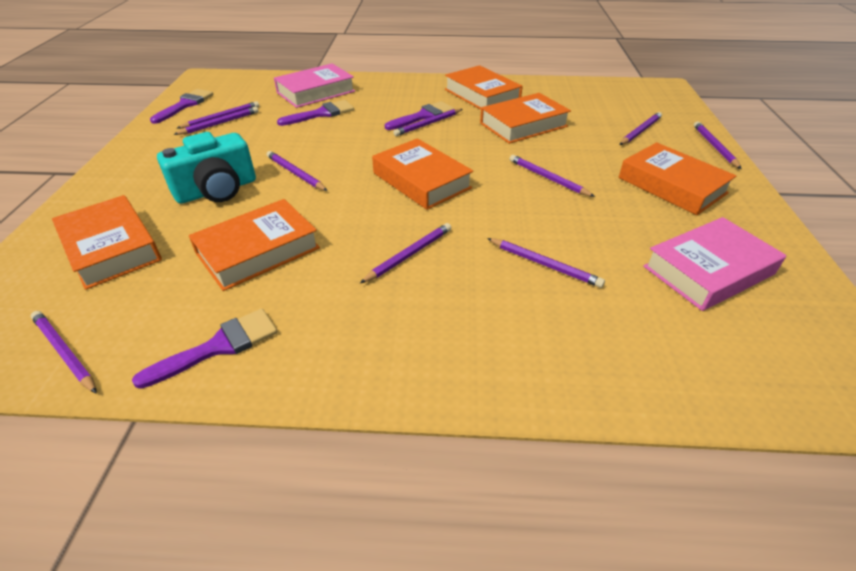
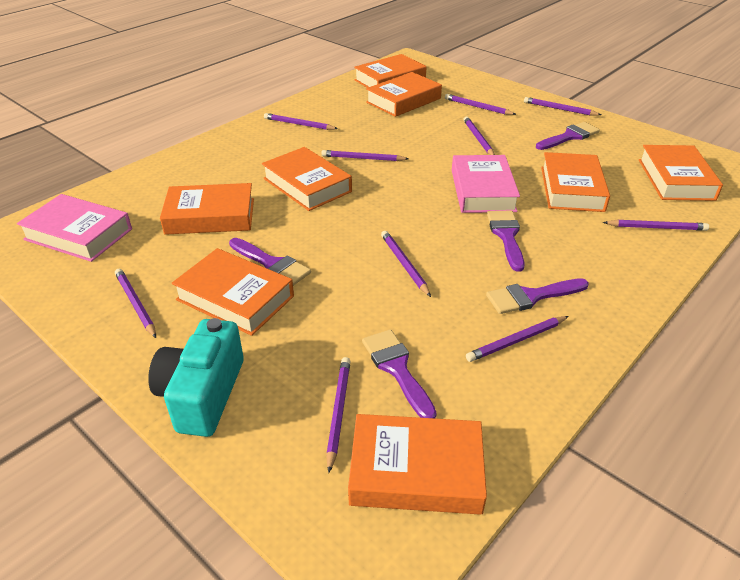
orange book: 6 -> 8
purple brush: 4 -> 5

